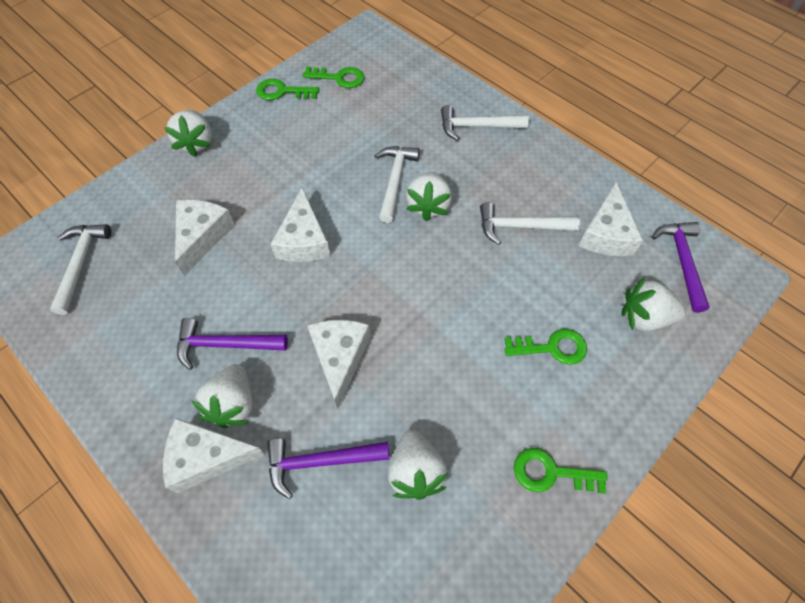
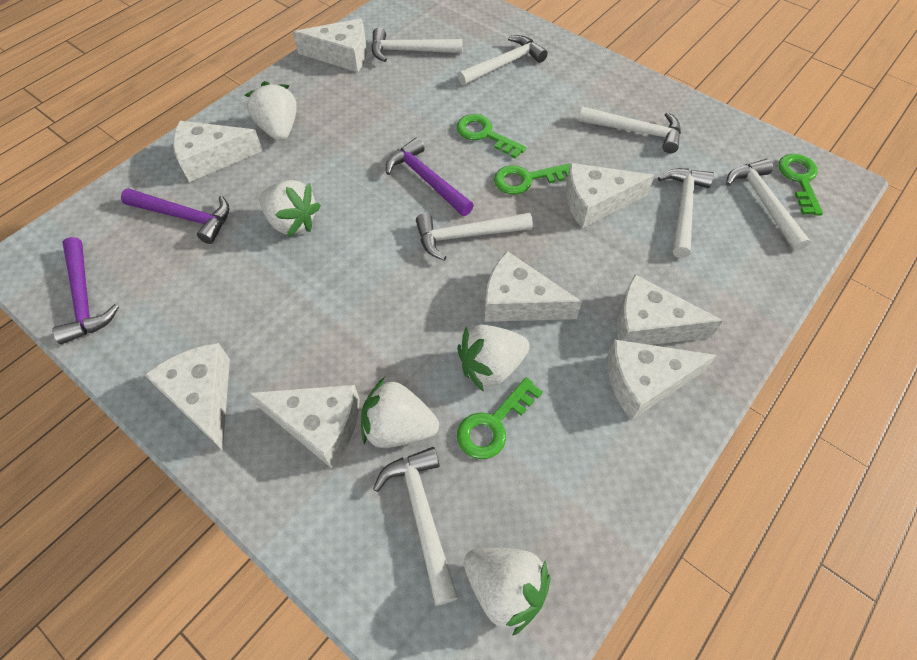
white cheese: 5 -> 8
white hammer: 4 -> 7

